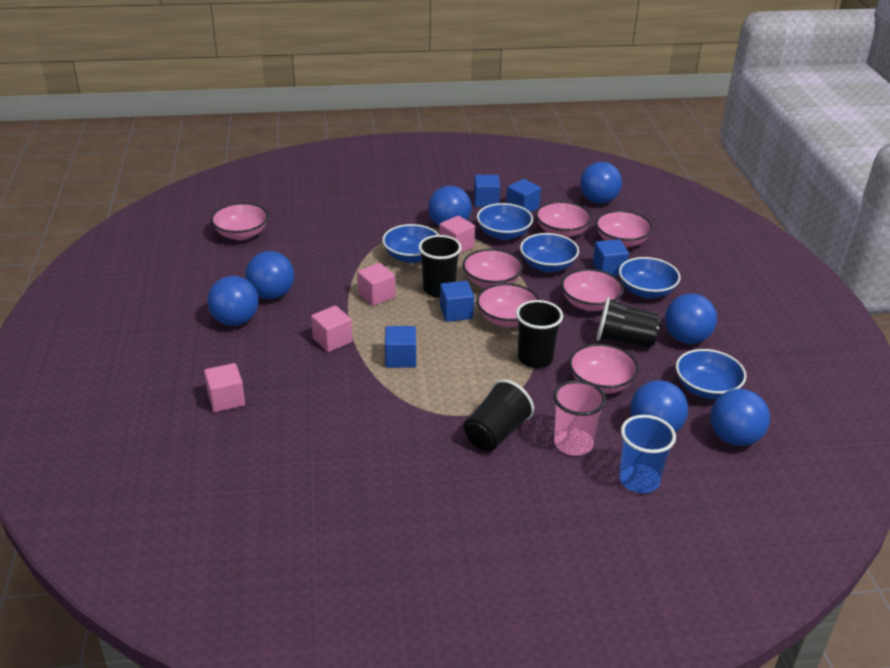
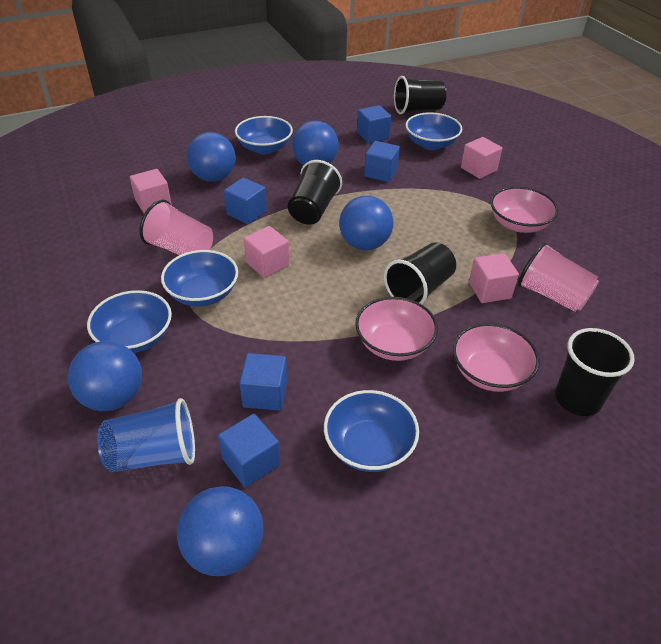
blue ball: 7 -> 5
pink bowl: 7 -> 3
pink cup: 1 -> 2

